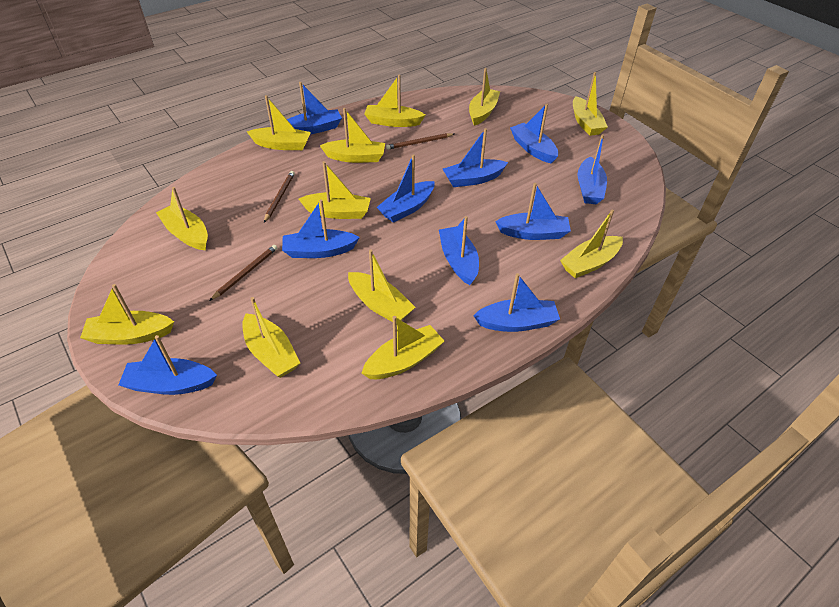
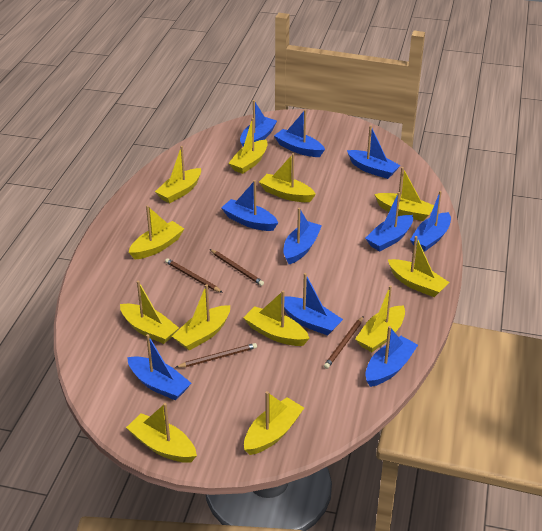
brown pencil: 3 -> 4

